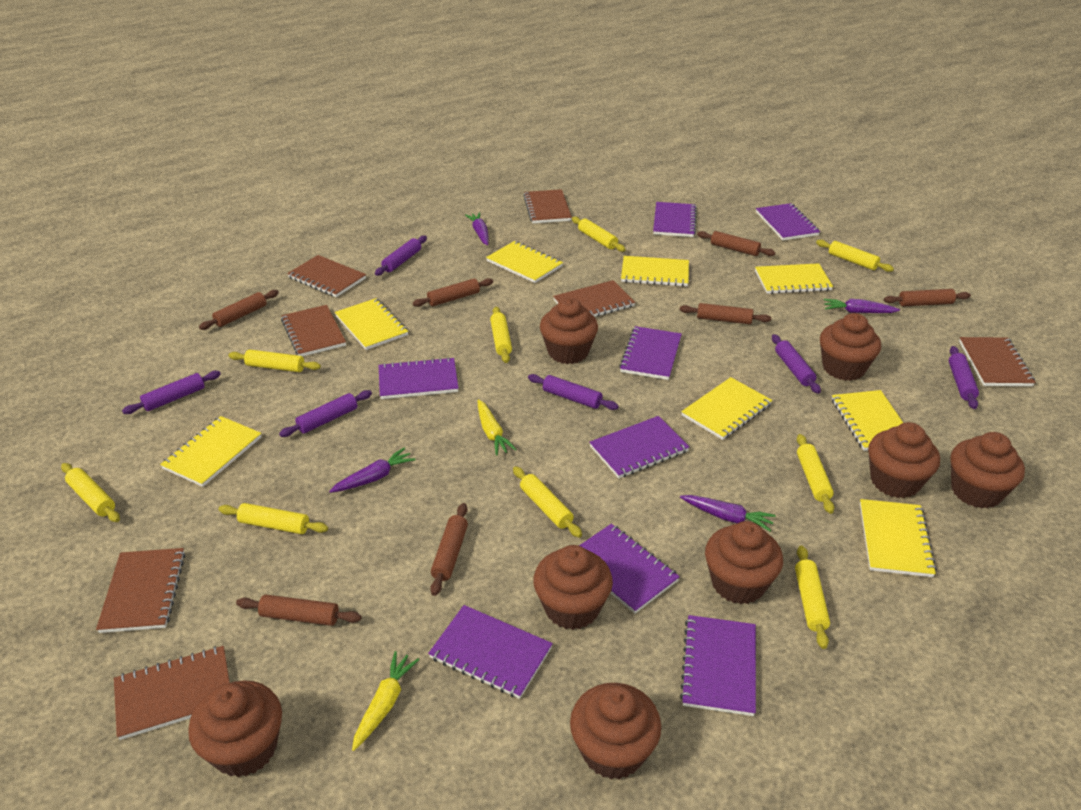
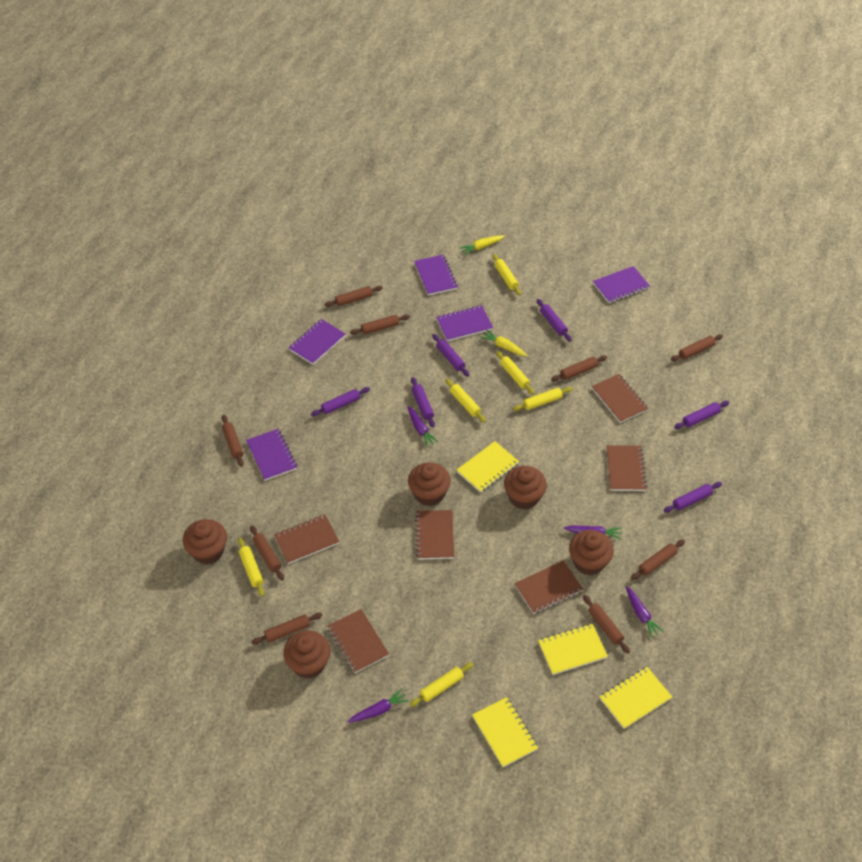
brown cupcake: 8 -> 5
brown notebook: 7 -> 6
brown rolling pin: 7 -> 9
purple notebook: 8 -> 5
yellow notebook: 8 -> 4
yellow rolling pin: 9 -> 6

